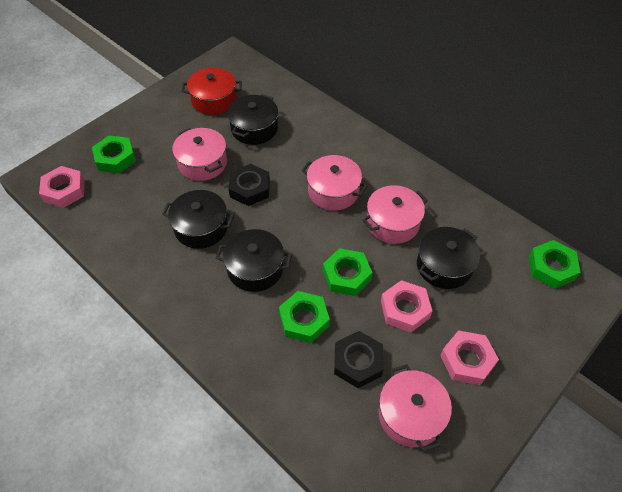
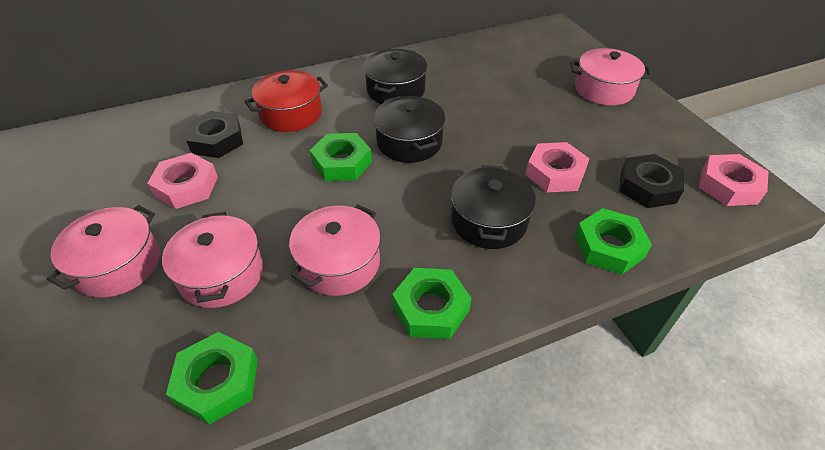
black pot: 4 -> 3

